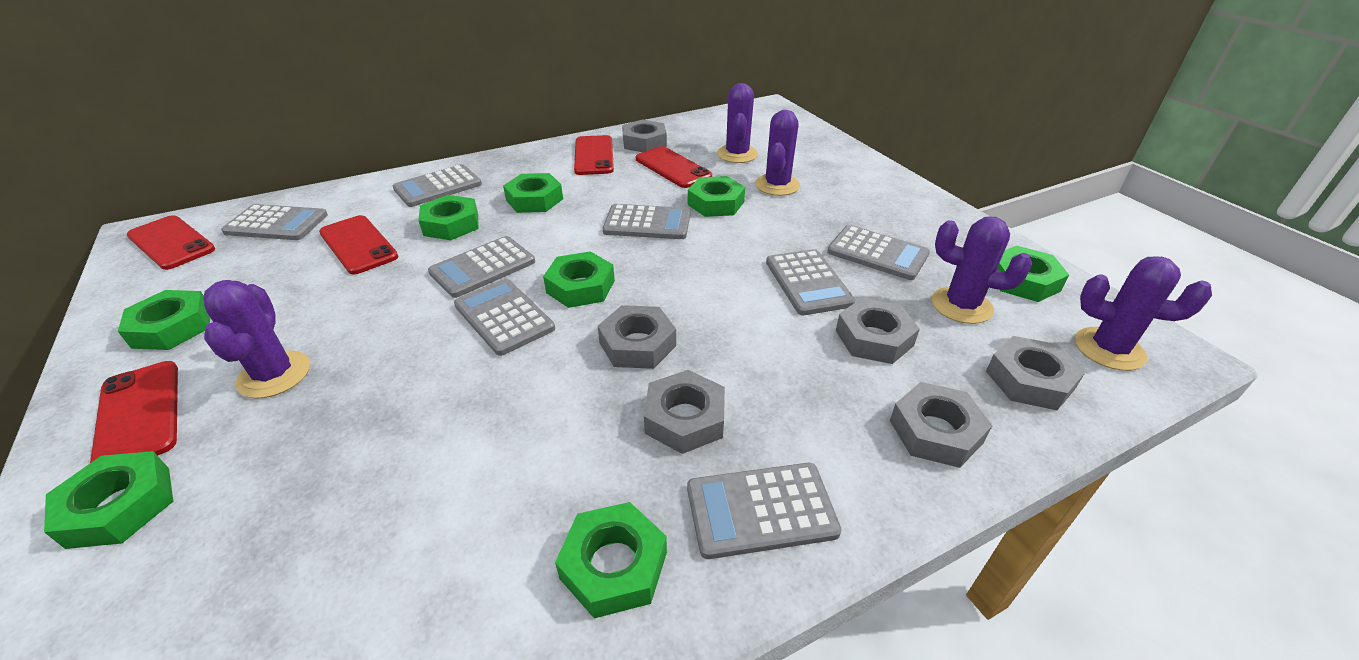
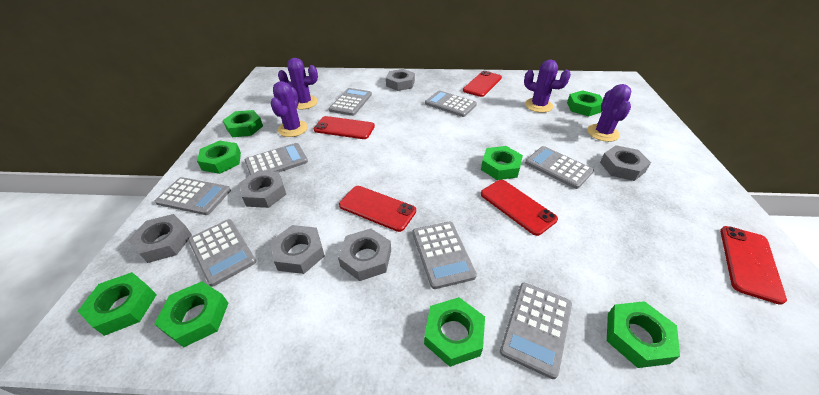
purple cactus: 5 -> 4

